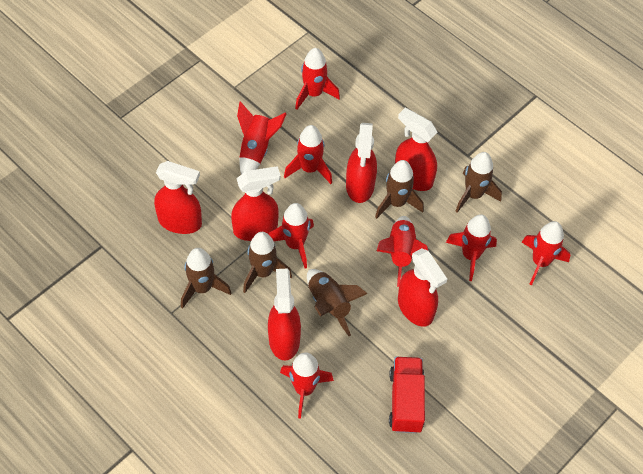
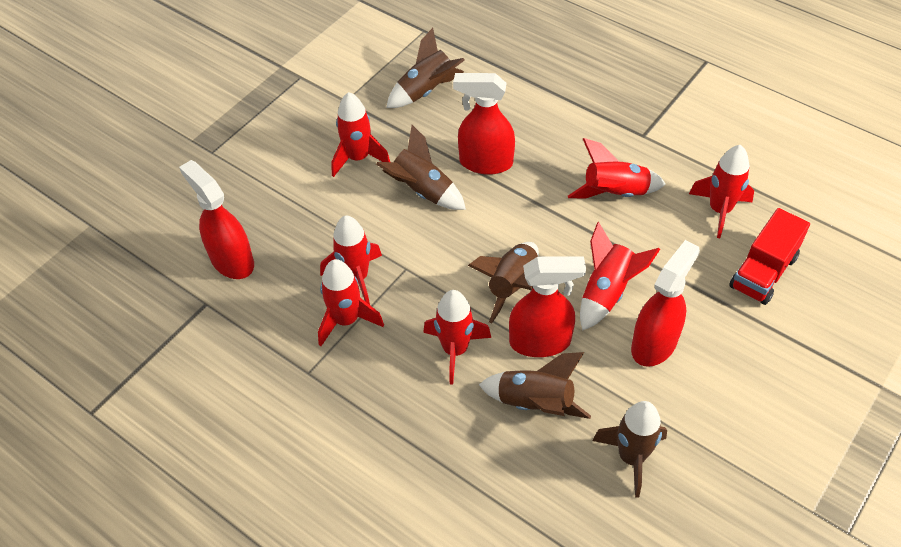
red rocket: 8 -> 7
red spray bottle: 6 -> 4

